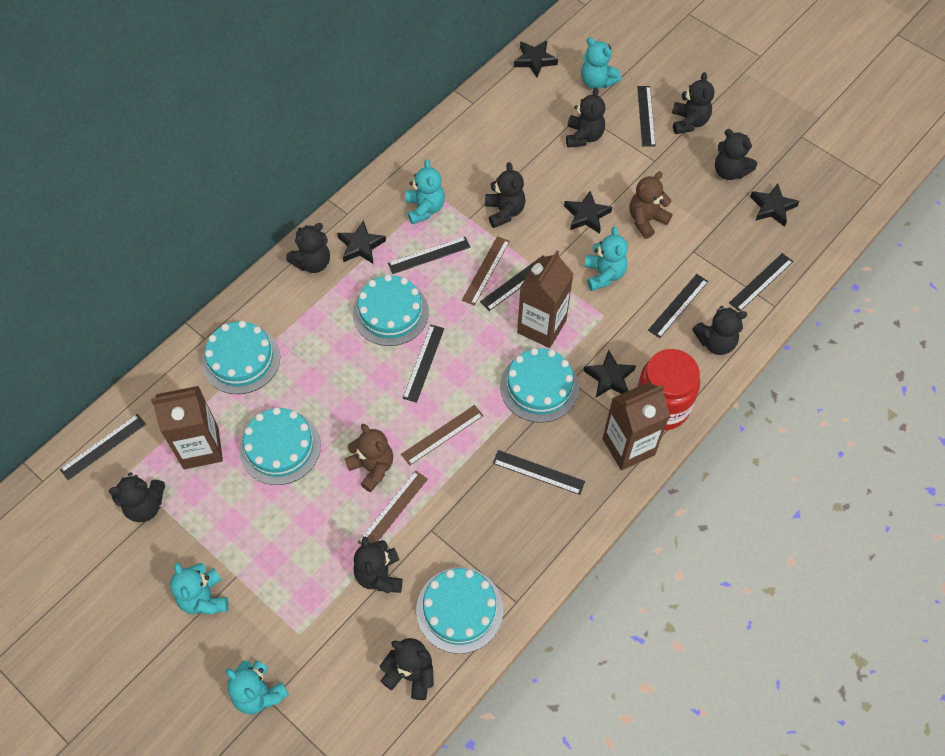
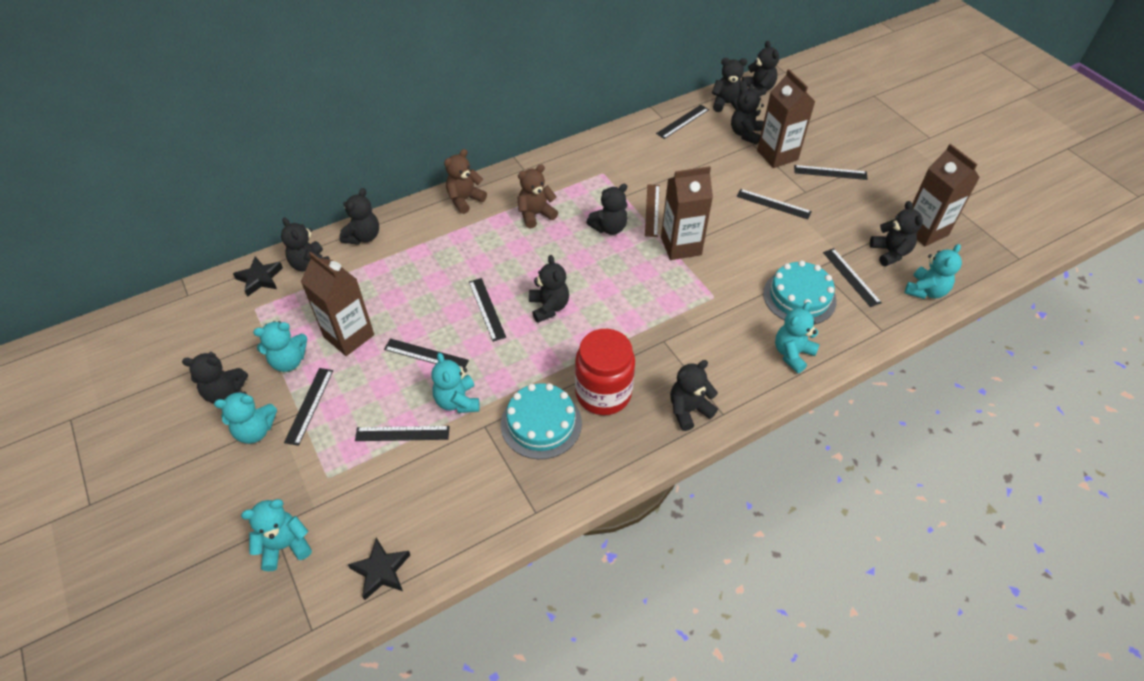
black star: 5 -> 2
black teddy bear: 9 -> 10
brown carton: 3 -> 4
brown ruler: 3 -> 1
turquoise cake: 5 -> 2
turquoise teddy bear: 5 -> 6

